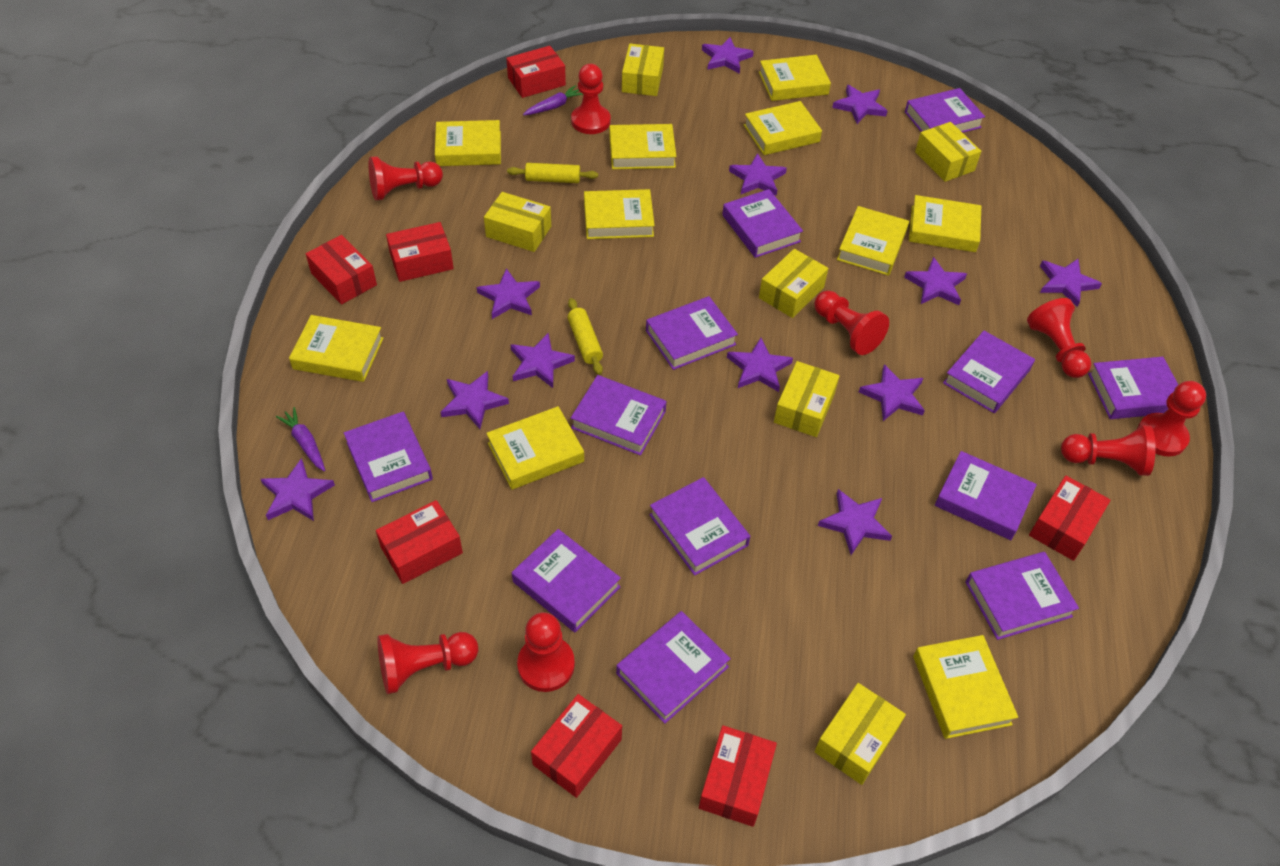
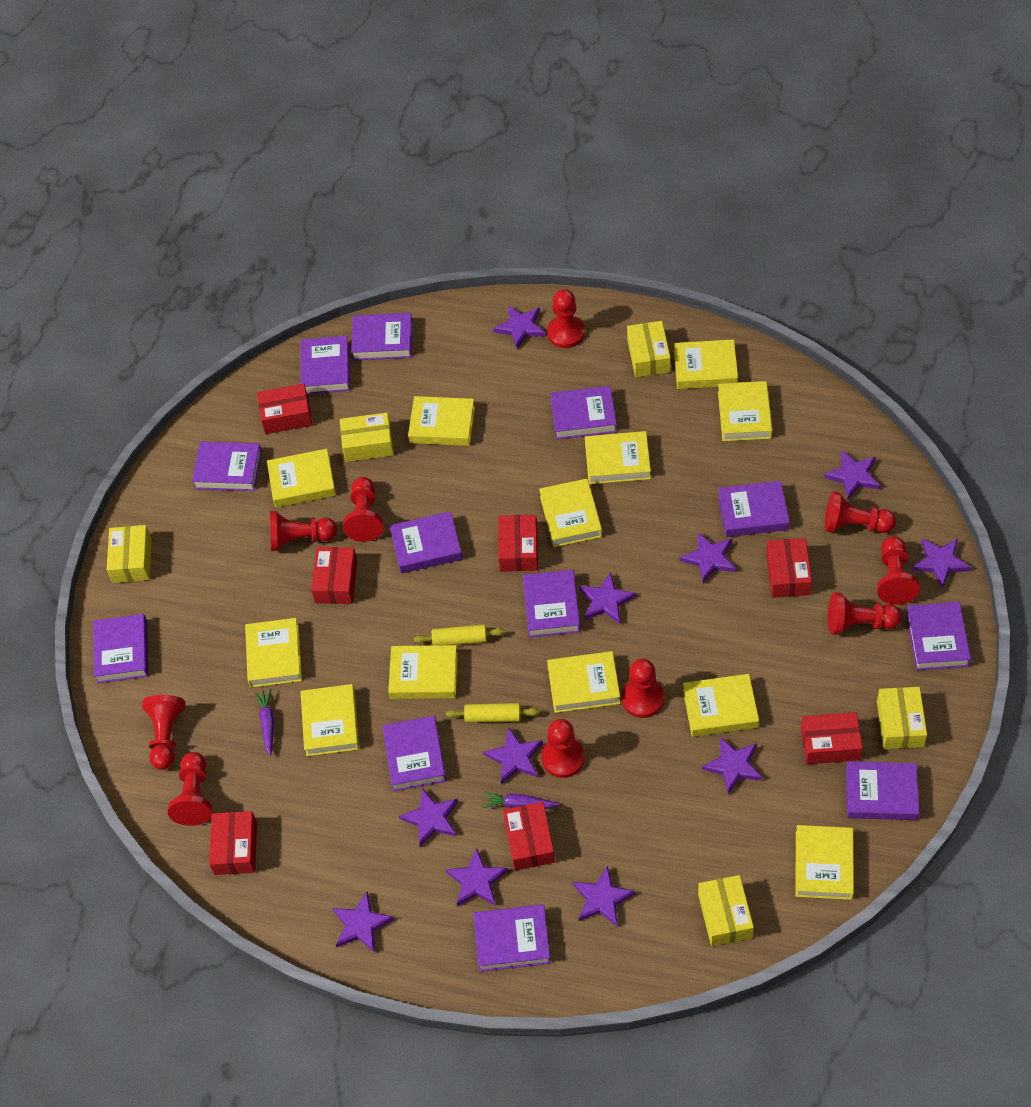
purple star: 12 -> 11
red pawn: 8 -> 10
yellow book: 10 -> 12
yellow box: 6 -> 5

